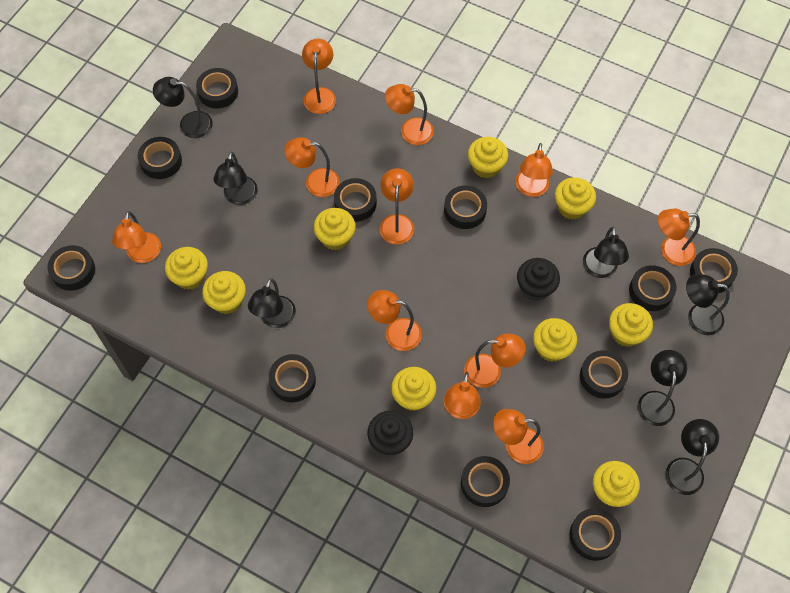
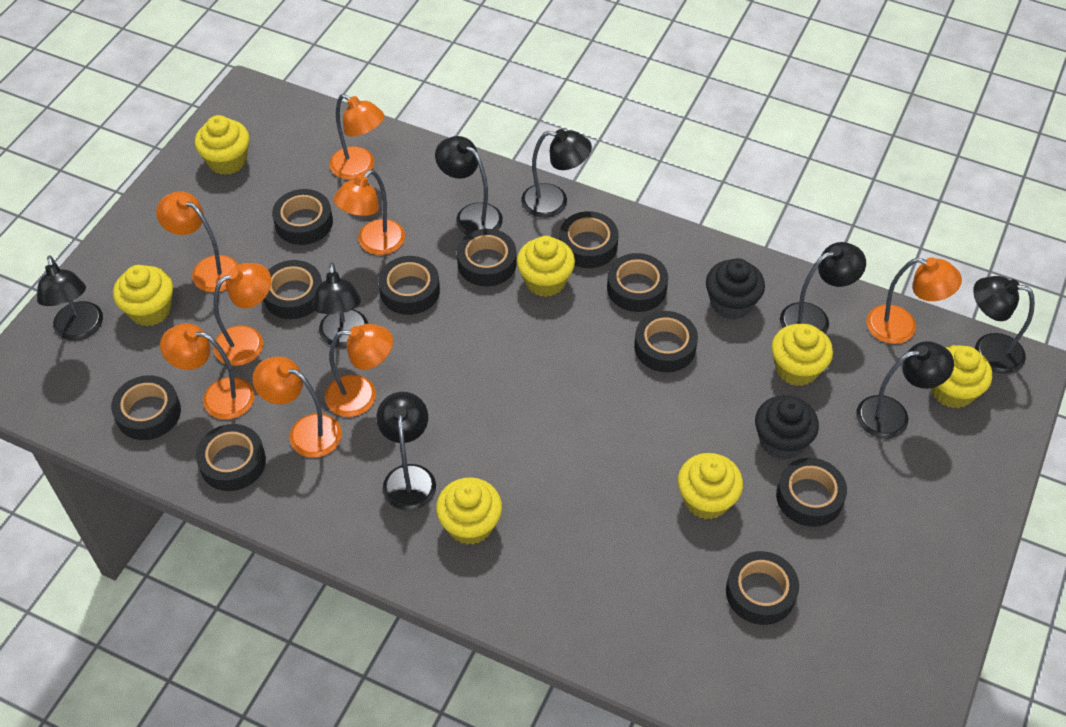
black lamp: 7 -> 8
orange lamp: 11 -> 8
yellow cupcake: 9 -> 7

